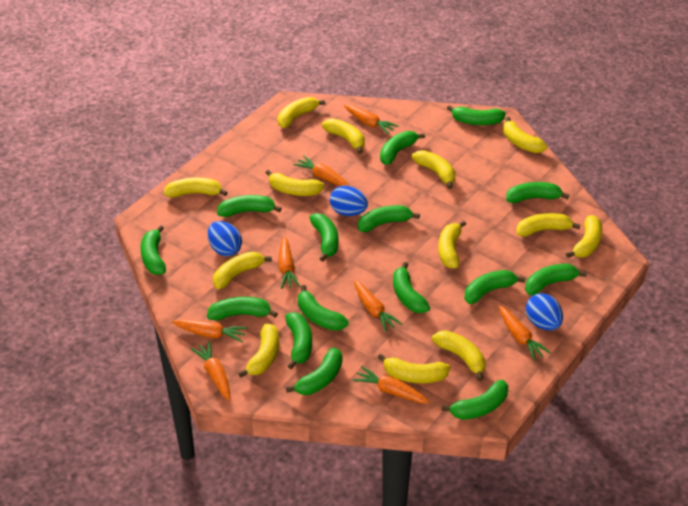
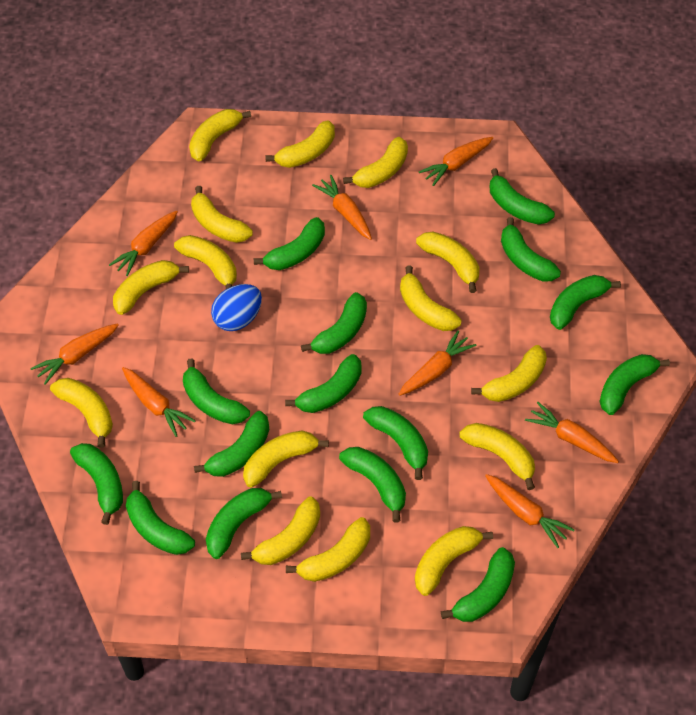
blue egg: 3 -> 1
yellow banana: 13 -> 15

